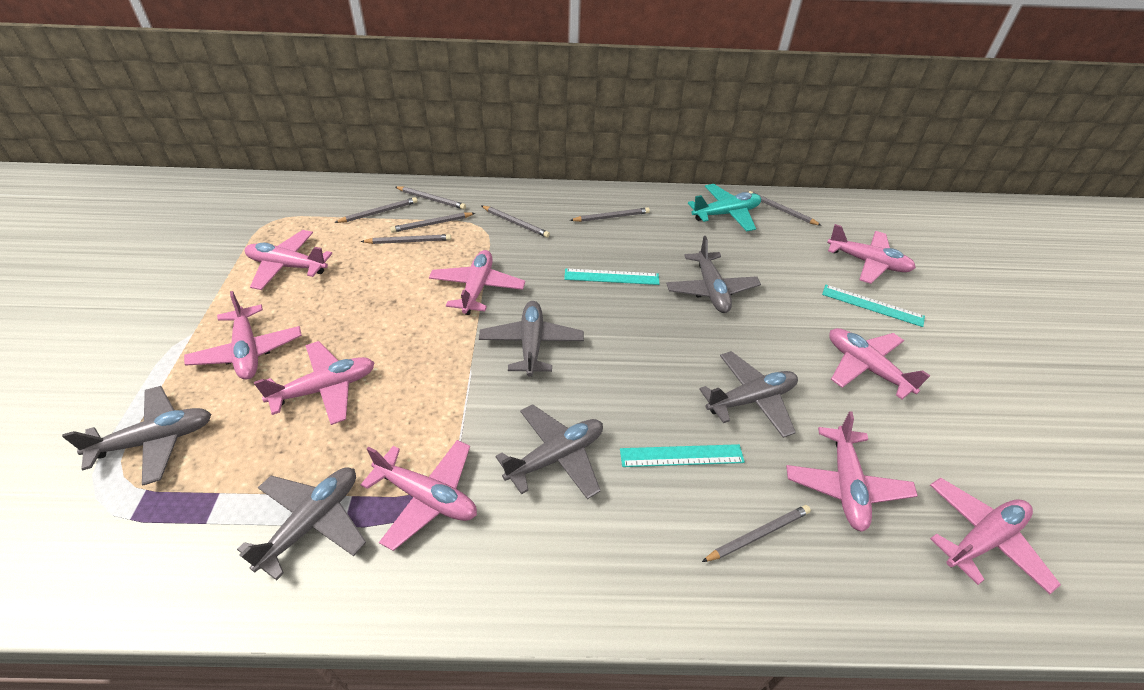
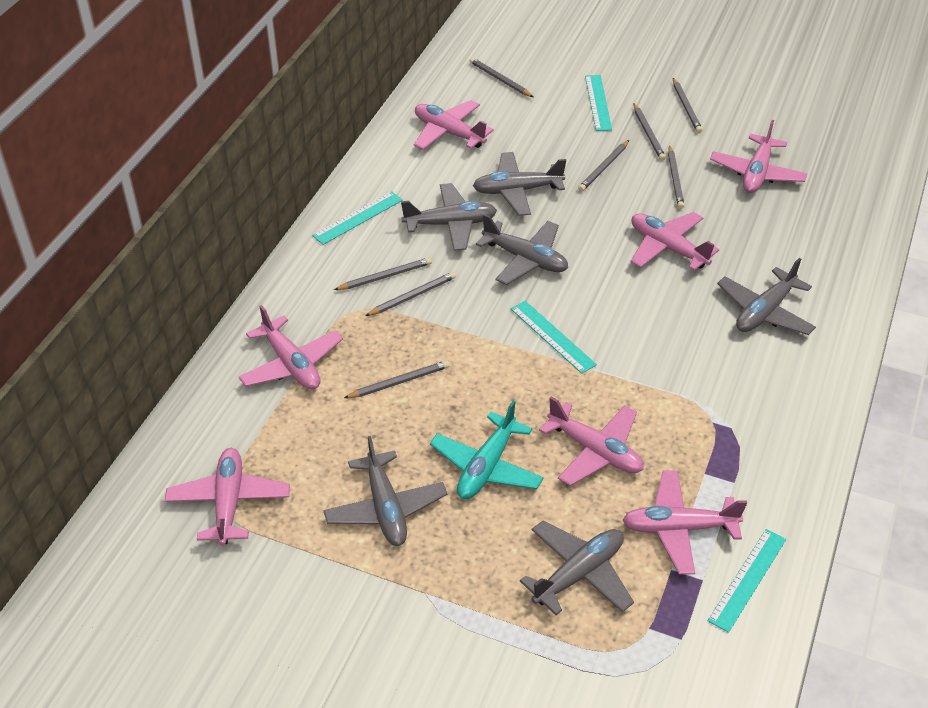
pink plane: 9 -> 7
turquoise ruler: 3 -> 4

